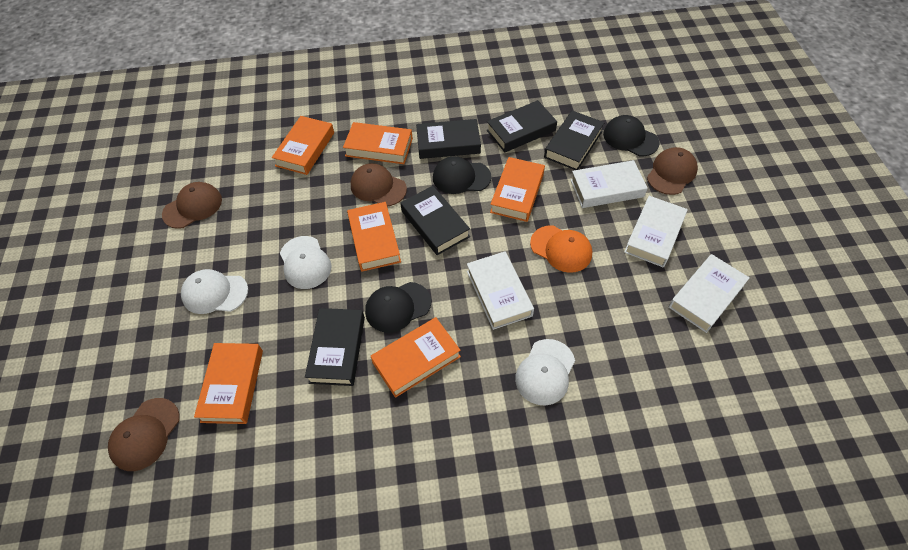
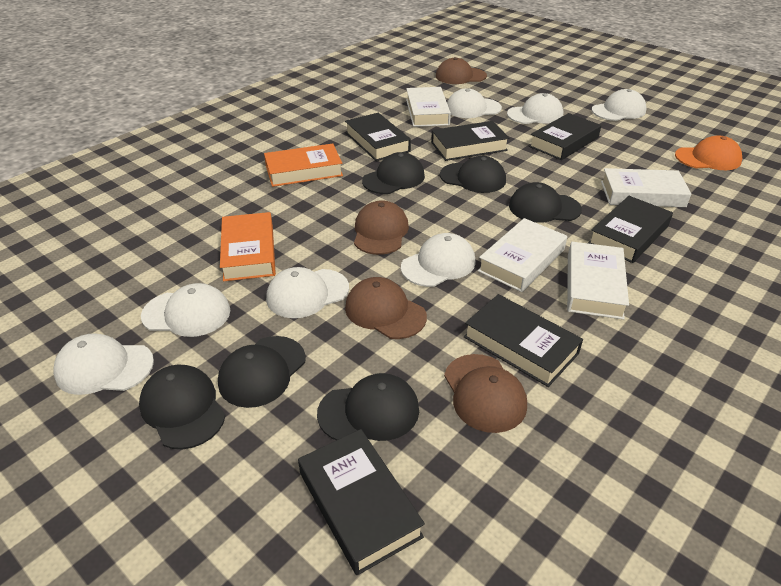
black book: 5 -> 6
black cap: 3 -> 6
orange book: 6 -> 2
white cap: 3 -> 7

